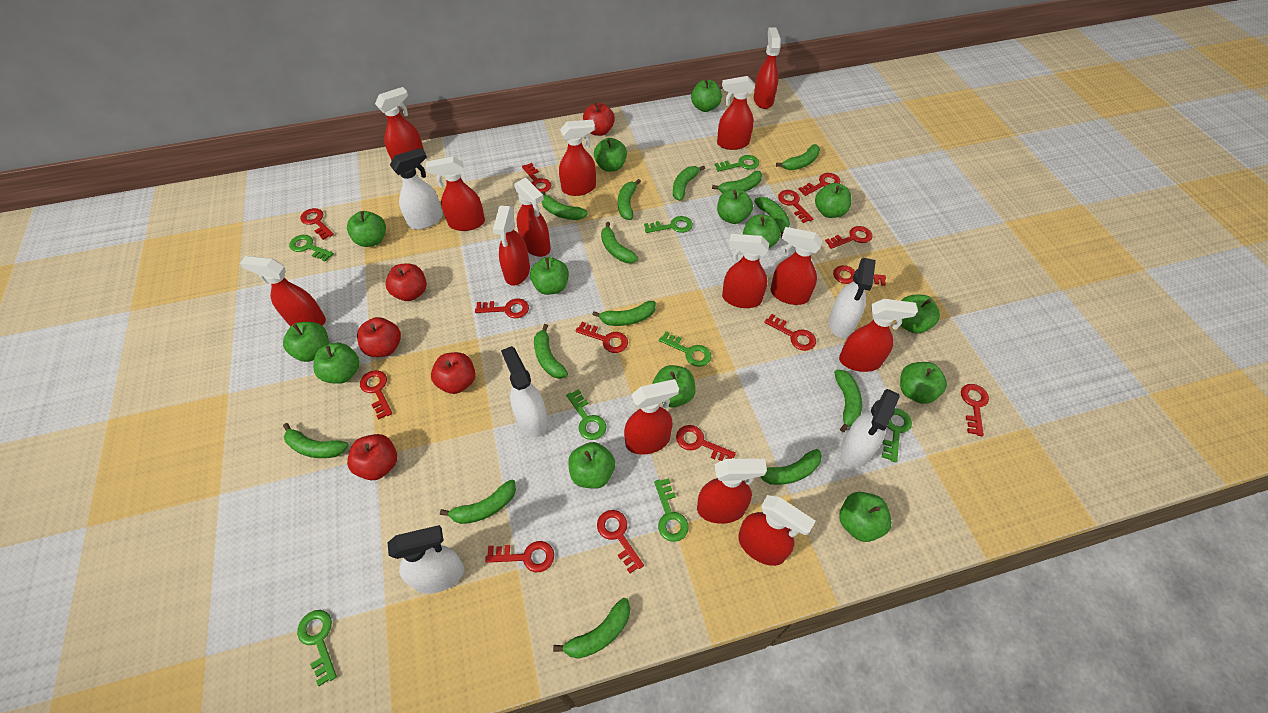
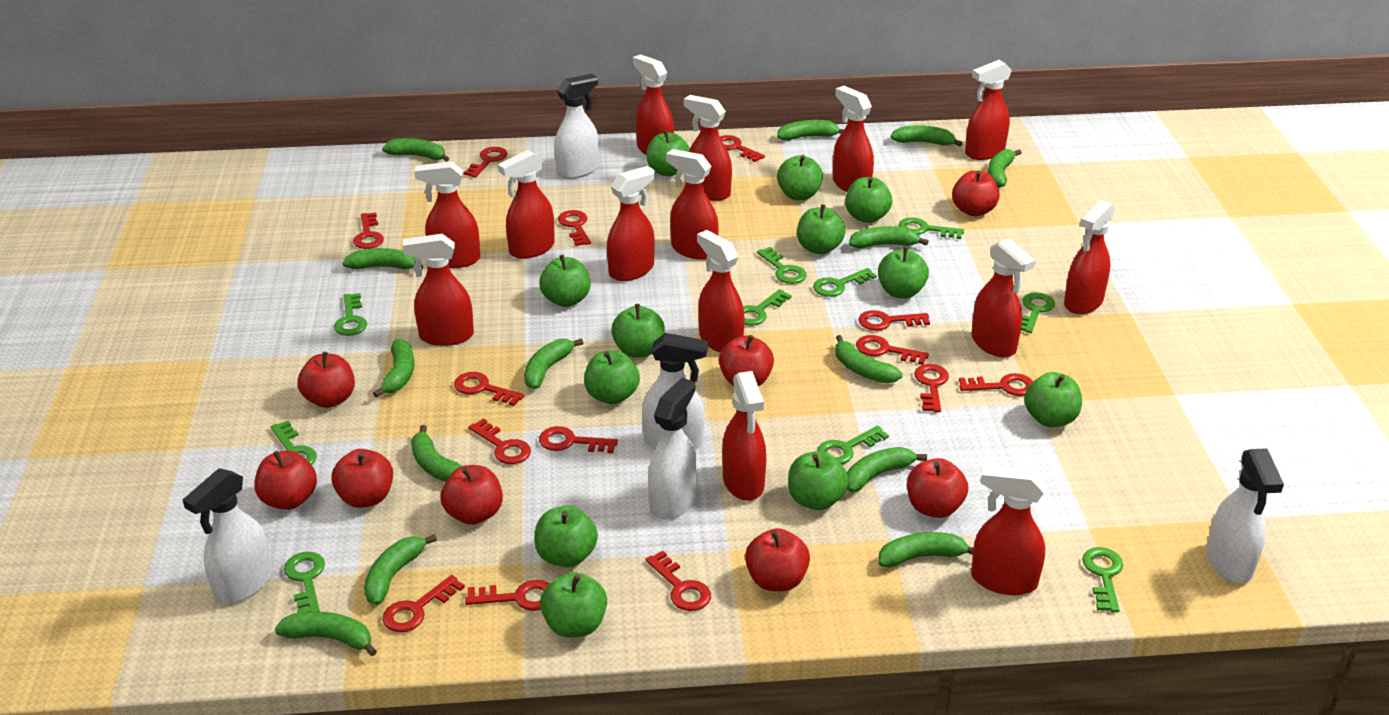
green apple: 14 -> 12
green key: 8 -> 10
red apple: 5 -> 8

